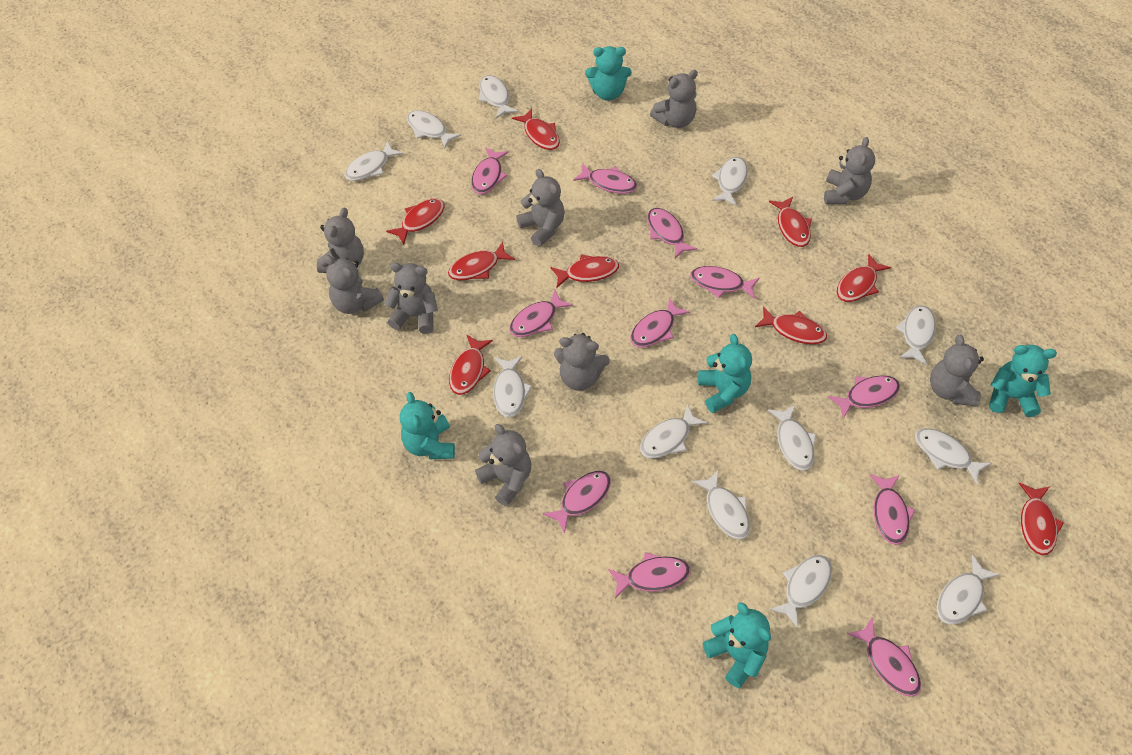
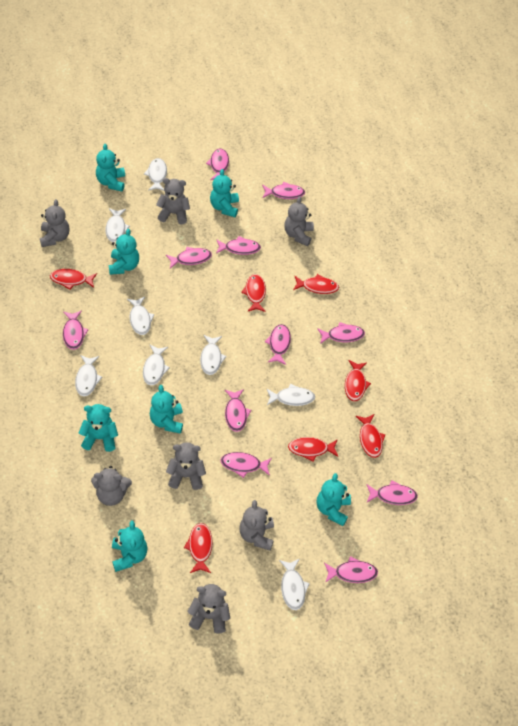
grey teddy bear: 9 -> 7
red fish: 9 -> 7
turquoise teddy bear: 5 -> 7
white fish: 12 -> 8

